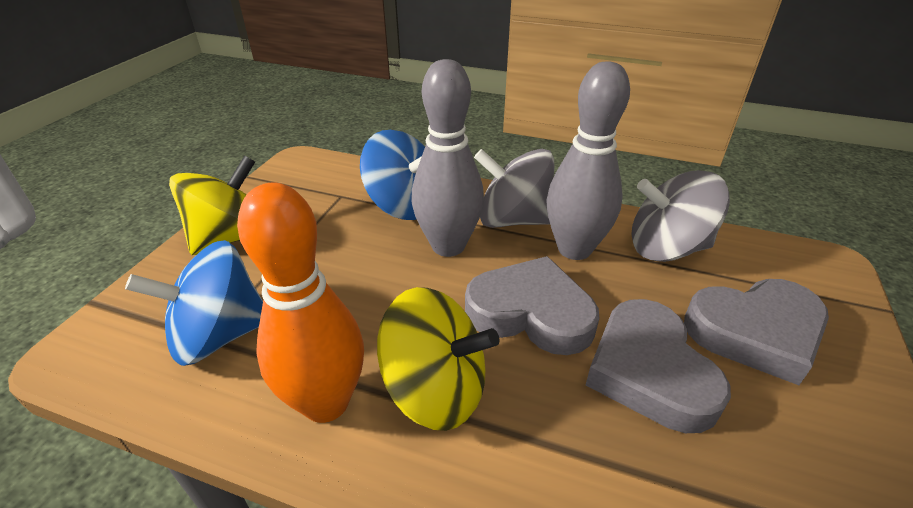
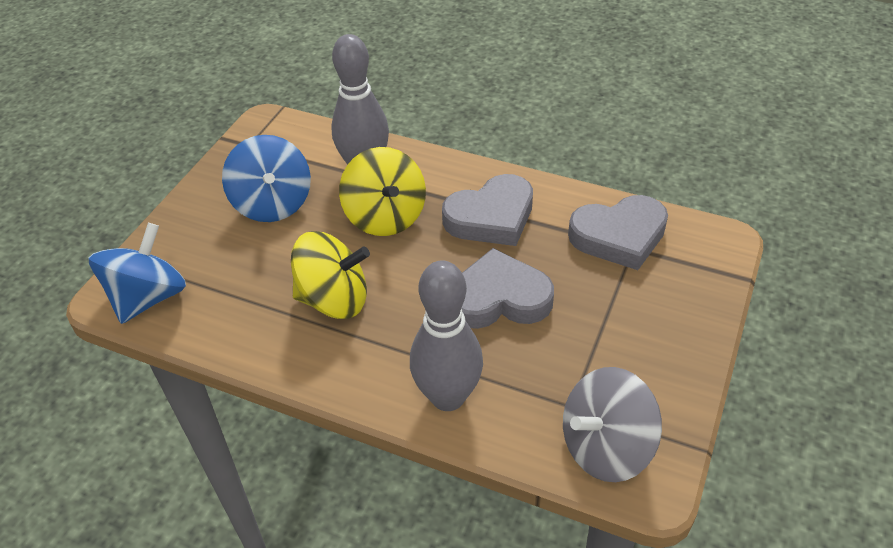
grey spinning top: 2 -> 1
orange bowling pin: 1 -> 0

